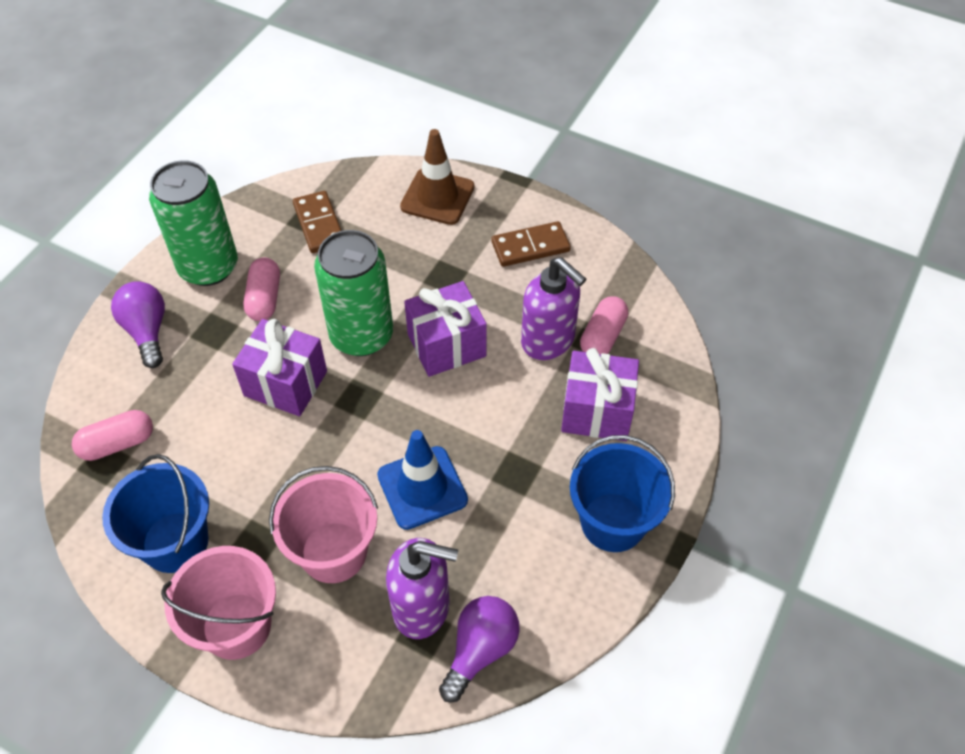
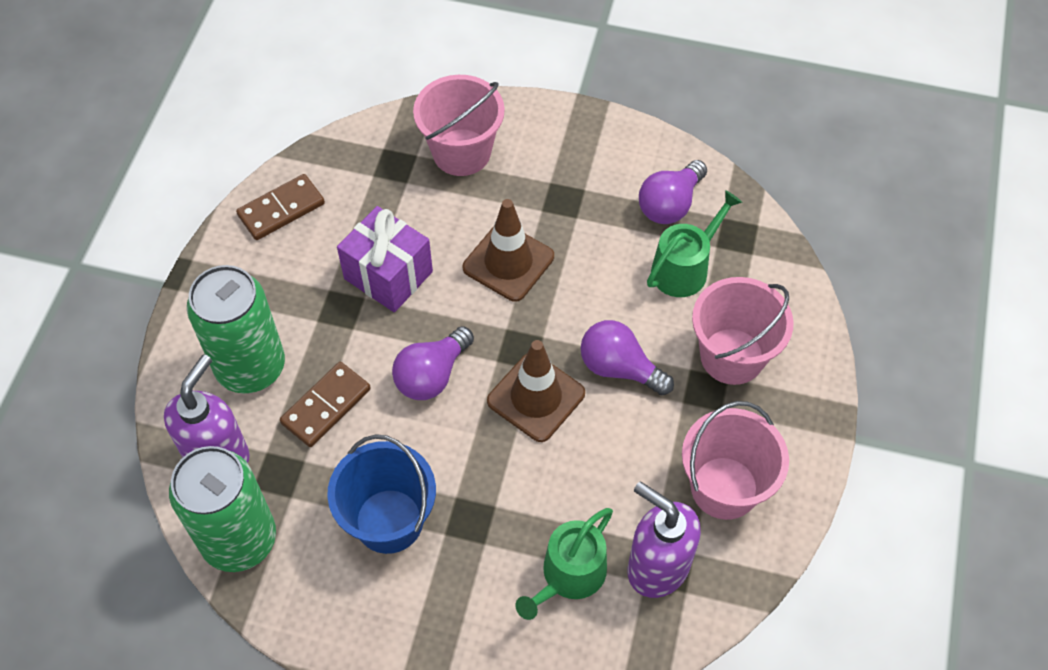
blue bucket: 2 -> 1
blue traffic cone: 1 -> 0
brown traffic cone: 1 -> 2
green watering can: 0 -> 2
pink bucket: 2 -> 3
pink capsule: 3 -> 0
purple gift: 3 -> 1
purple light bulb: 2 -> 3

